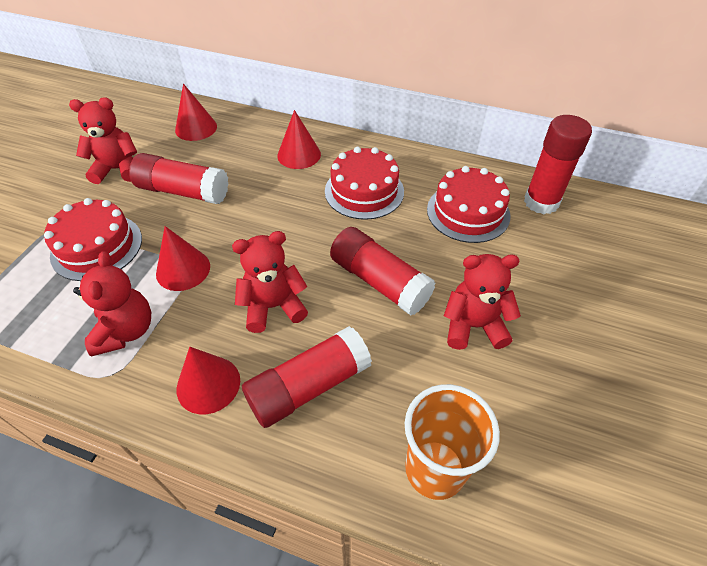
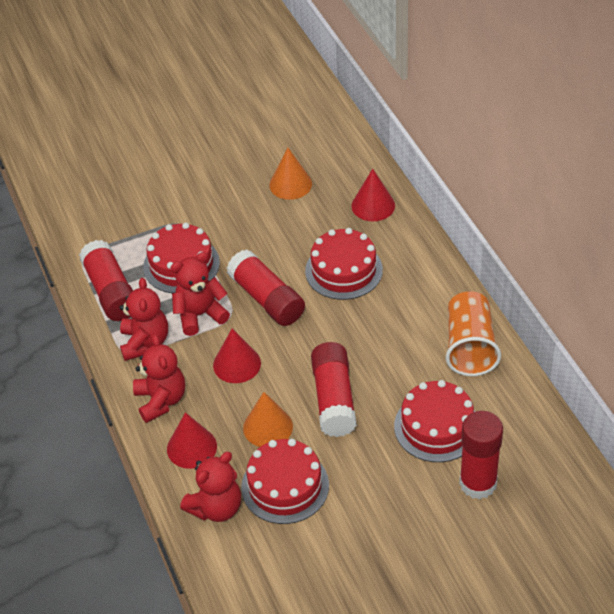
orange cone: 0 -> 2
red cake: 3 -> 4
red cone: 4 -> 3

